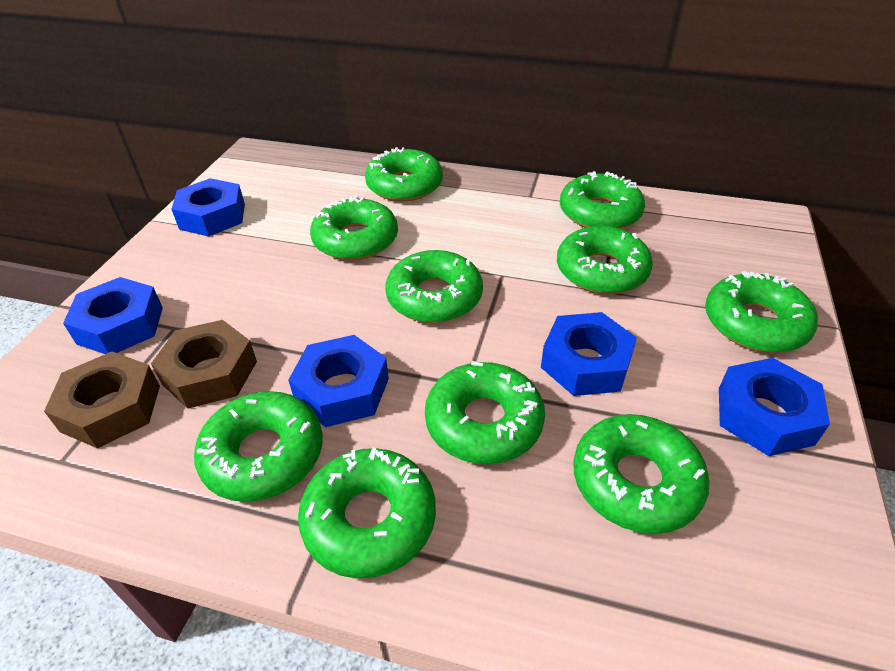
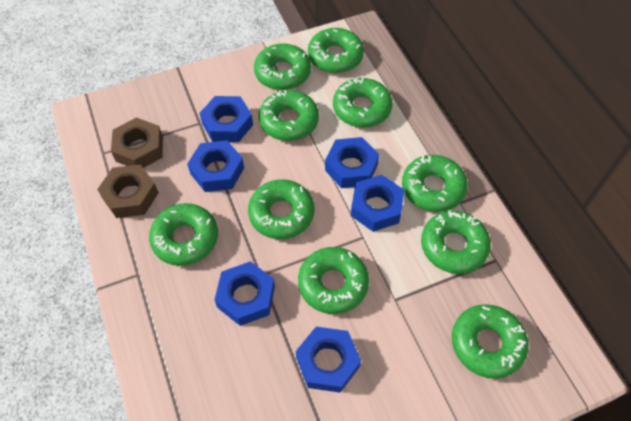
blue nut: 5 -> 6

